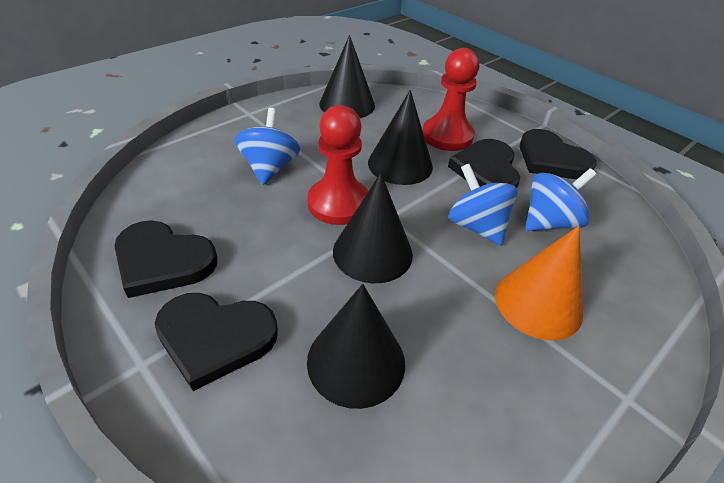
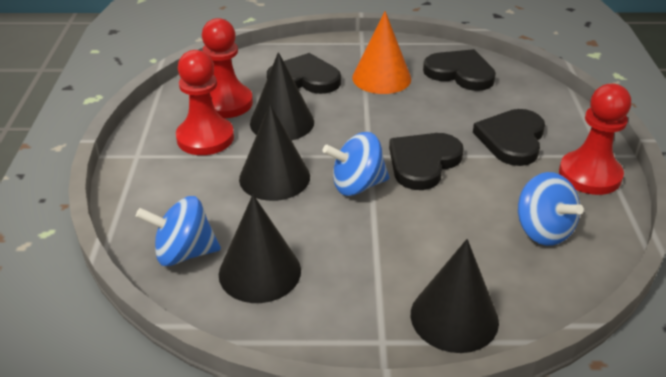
red pawn: 2 -> 3

